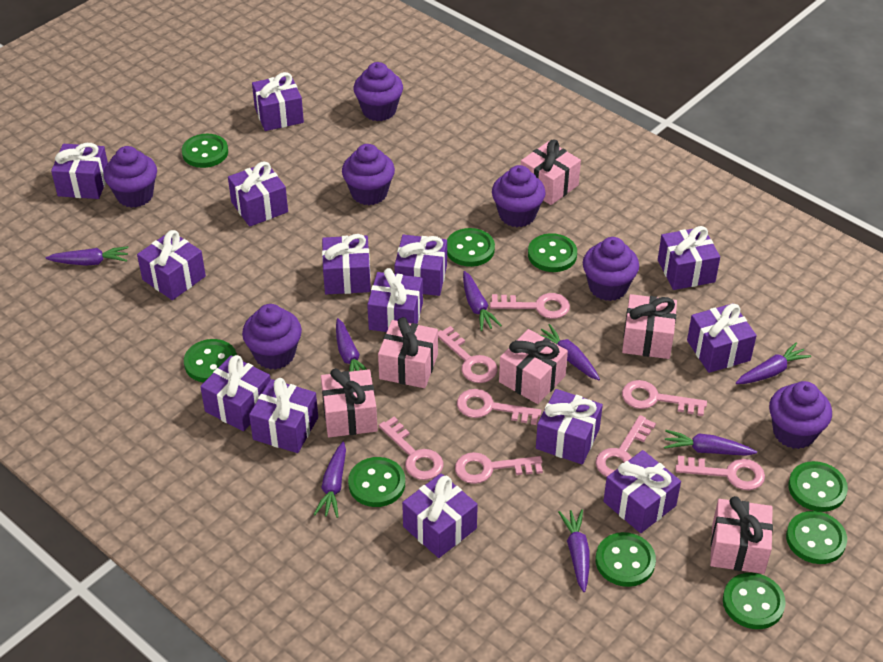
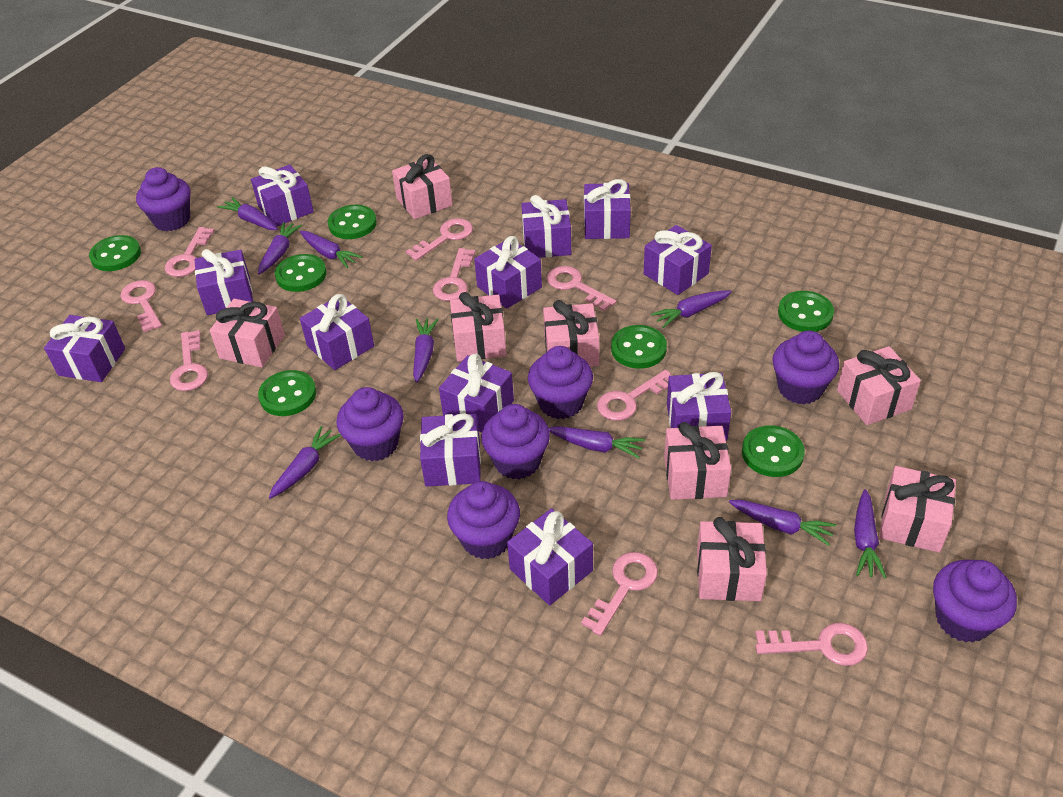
green button: 9 -> 7
pink gift: 6 -> 8
pink key: 8 -> 9
purple carrot: 8 -> 9
purple gift: 14 -> 12

